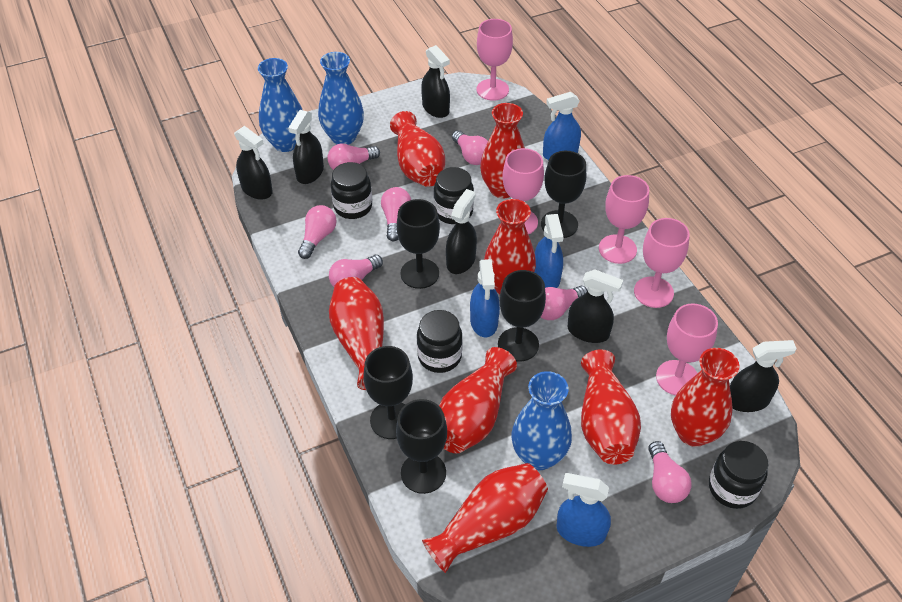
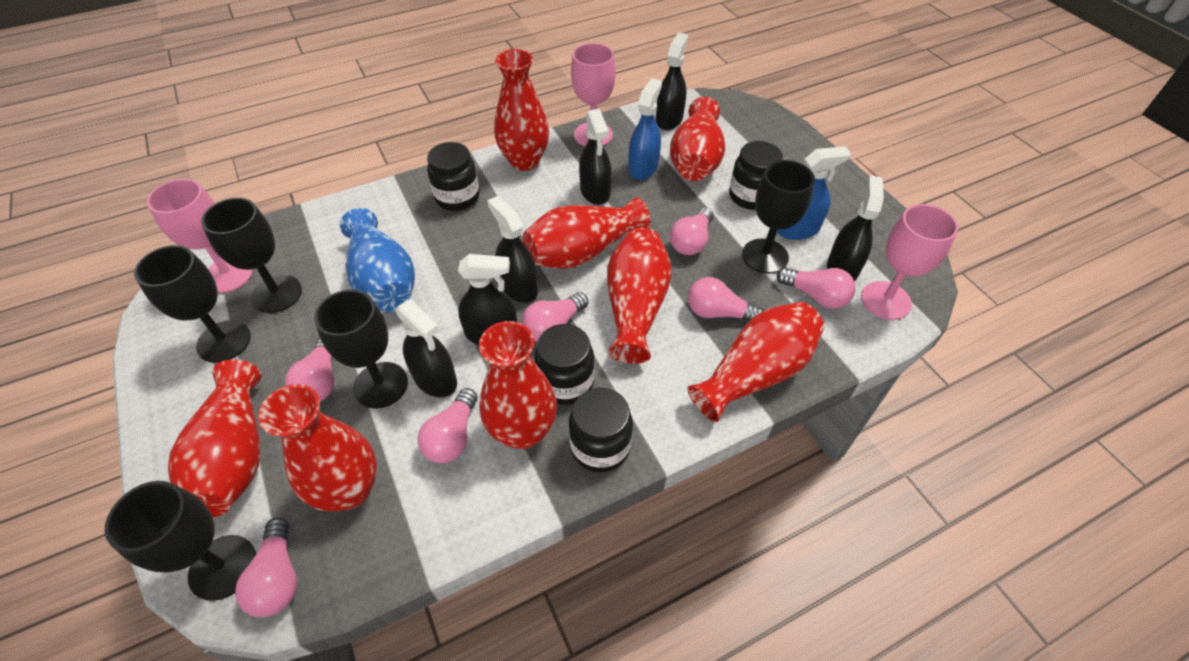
blue spray bottle: 4 -> 2
blue vase: 3 -> 1
pink goblet: 5 -> 3

